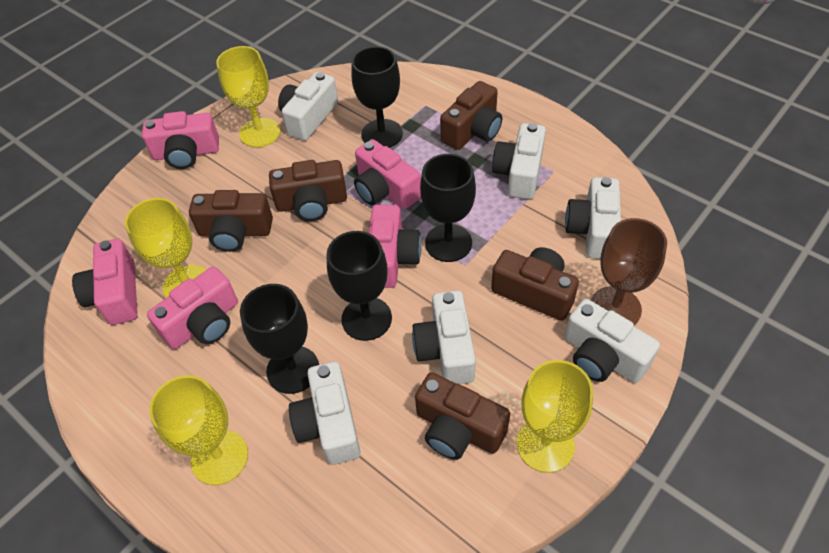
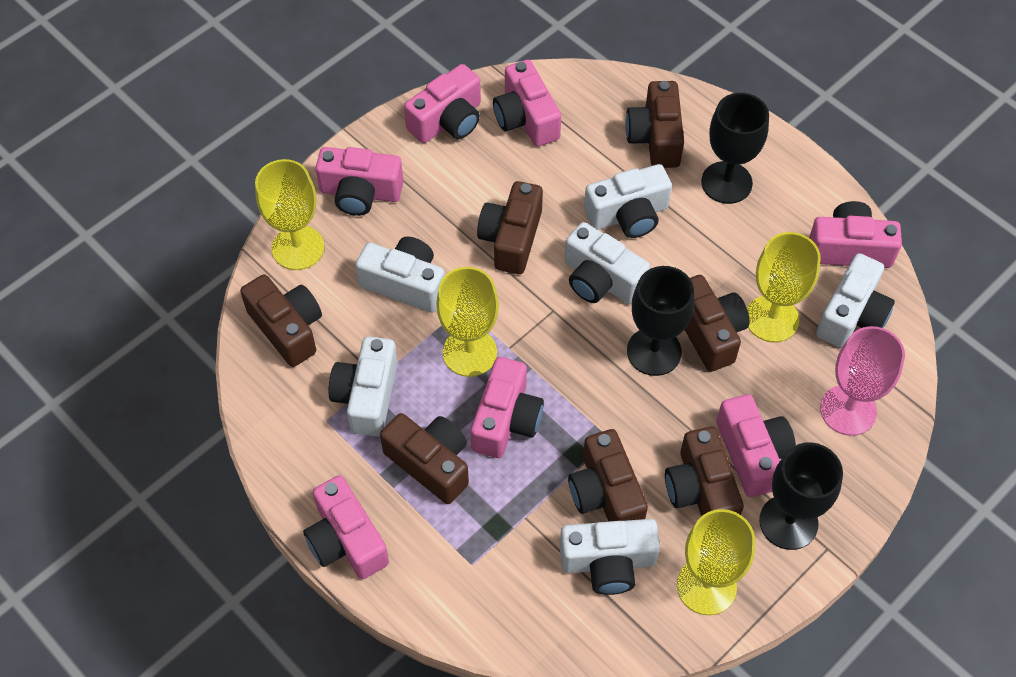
black goblet: 4 -> 3
brown camera: 5 -> 7
brown goblet: 1 -> 0
pink camera: 5 -> 7
pink goblet: 0 -> 1

